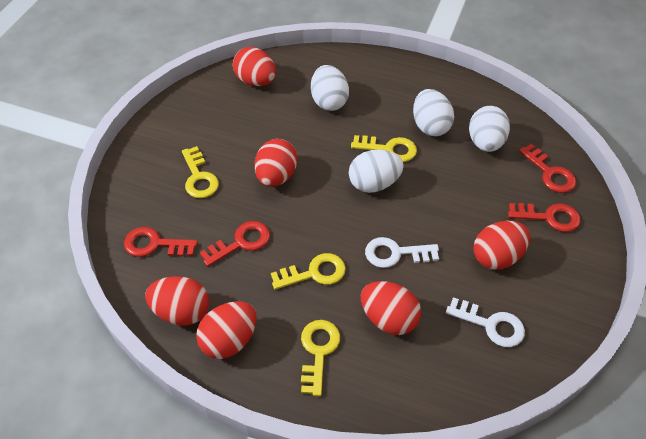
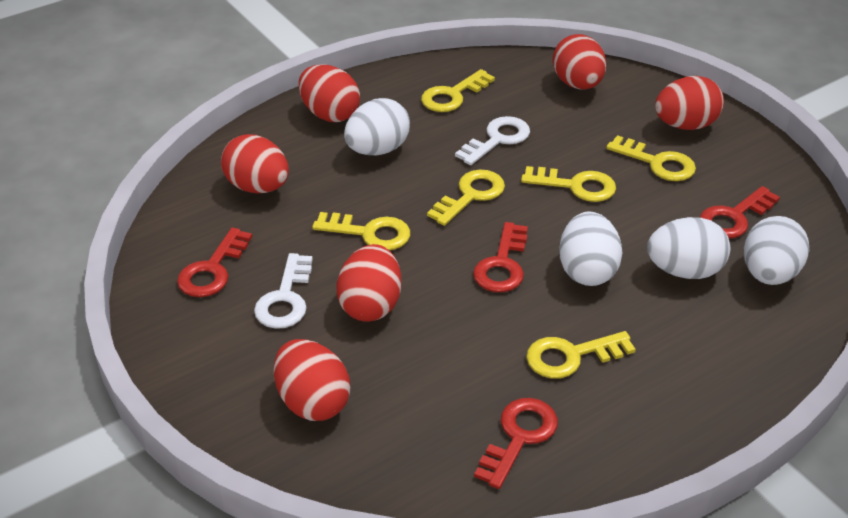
yellow key: 4 -> 6

